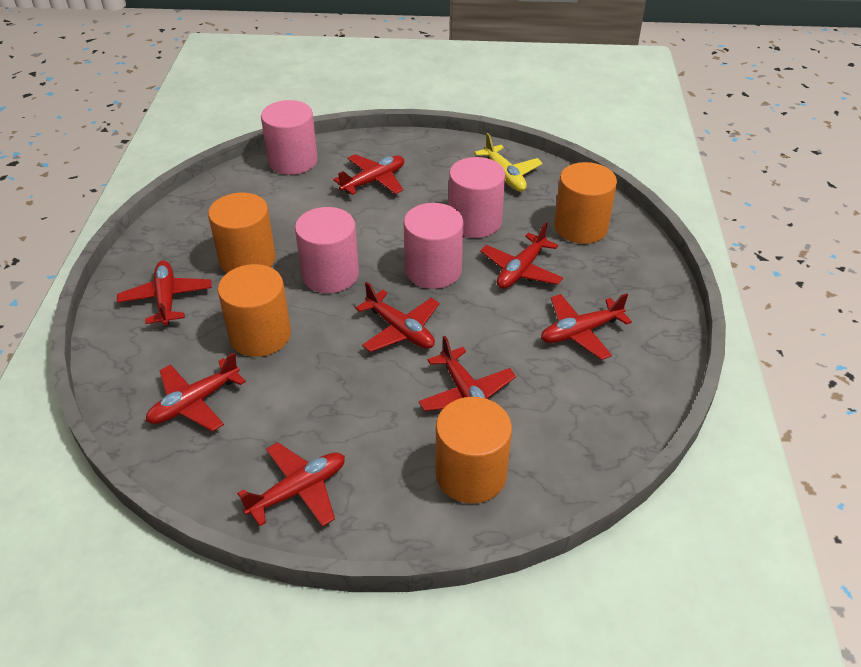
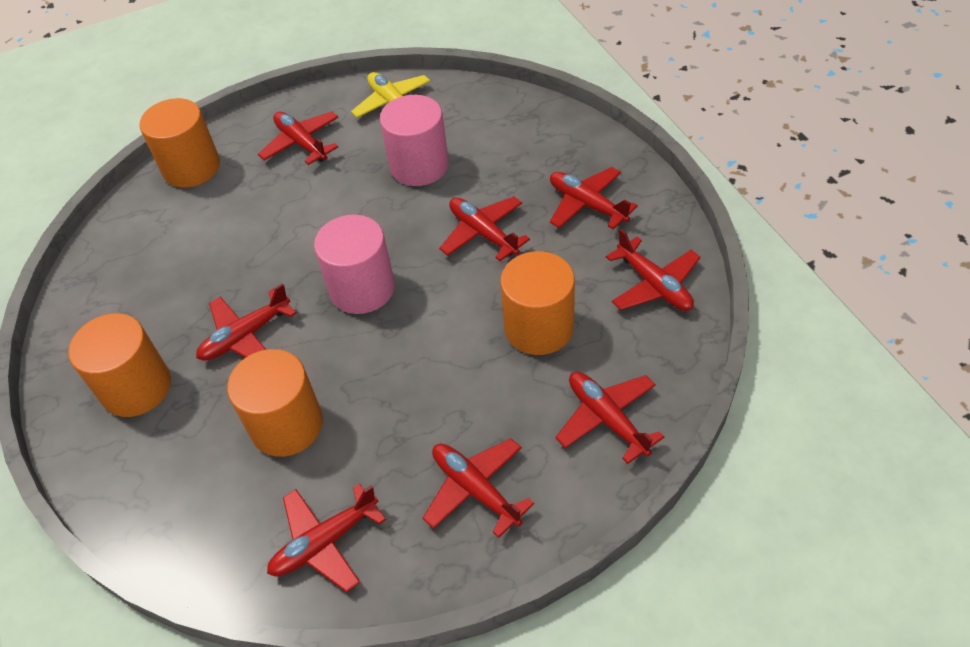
pink cylinder: 4 -> 2

